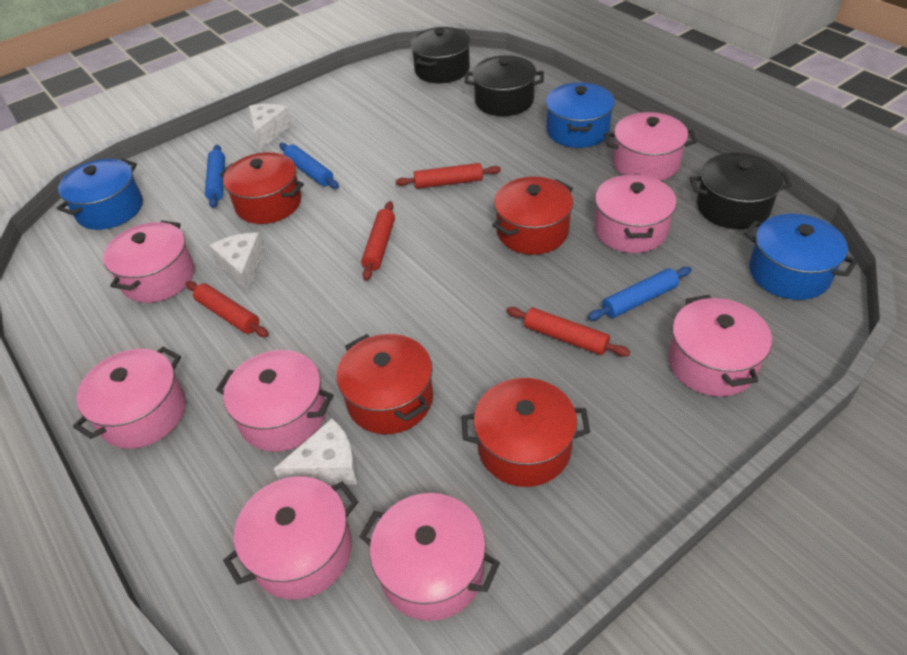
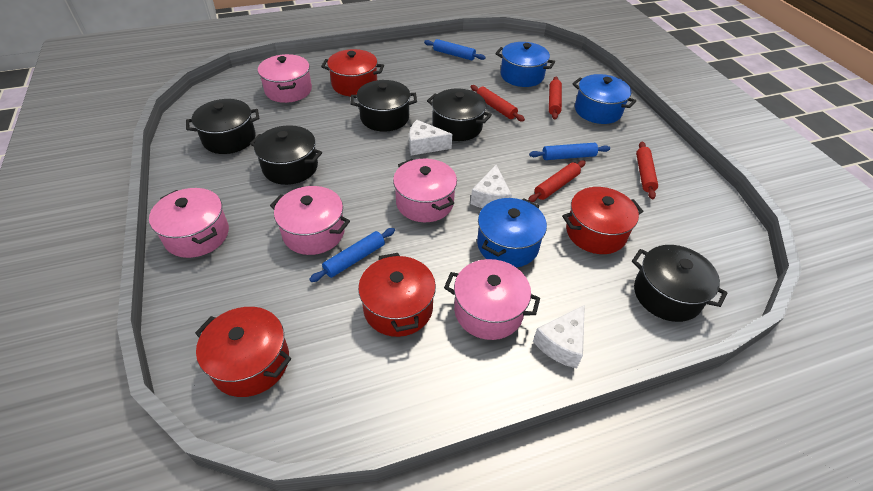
black pot: 3 -> 5
pink pot: 8 -> 5

